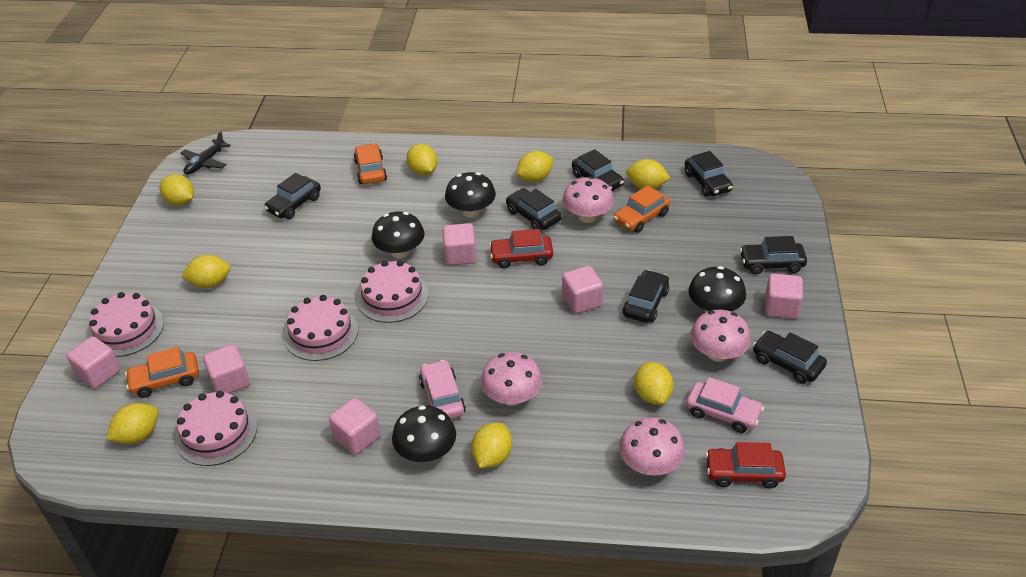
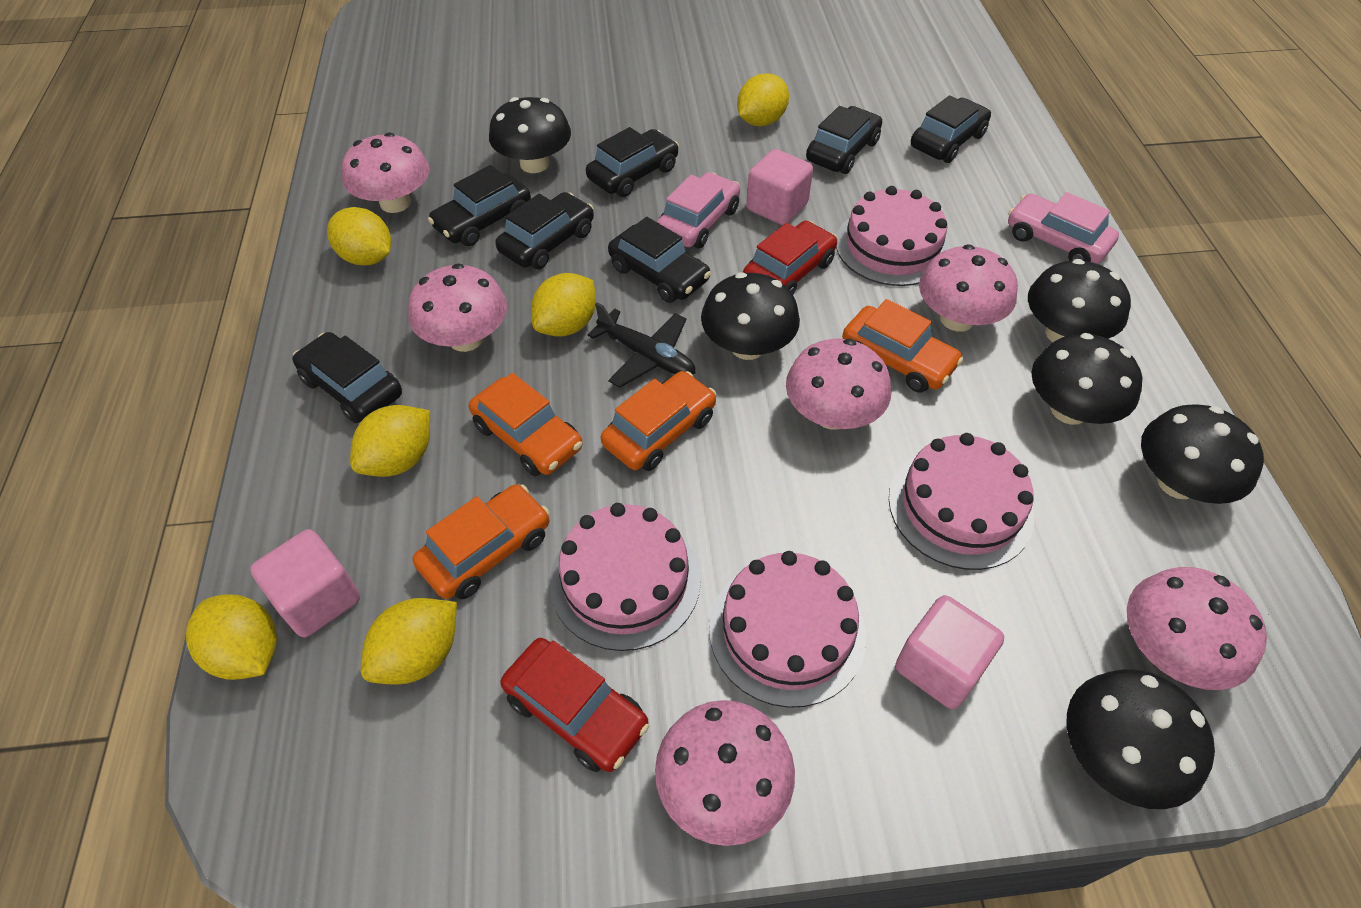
black mushroom: 4 -> 6
orange car: 3 -> 4
pink cube: 6 -> 3
pink mushroom: 4 -> 6
yellow lemon: 8 -> 6

